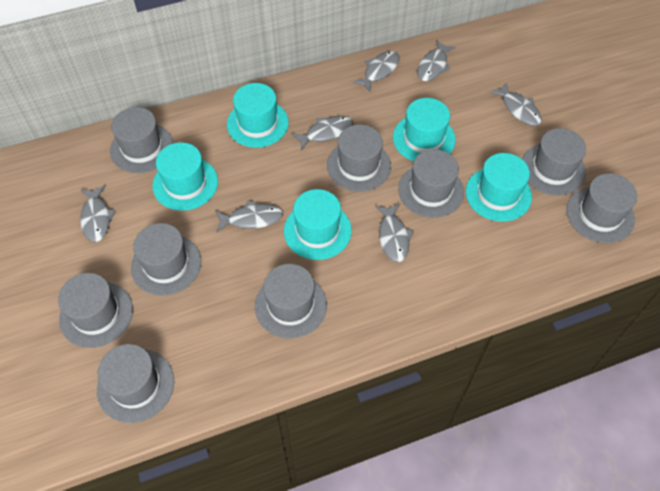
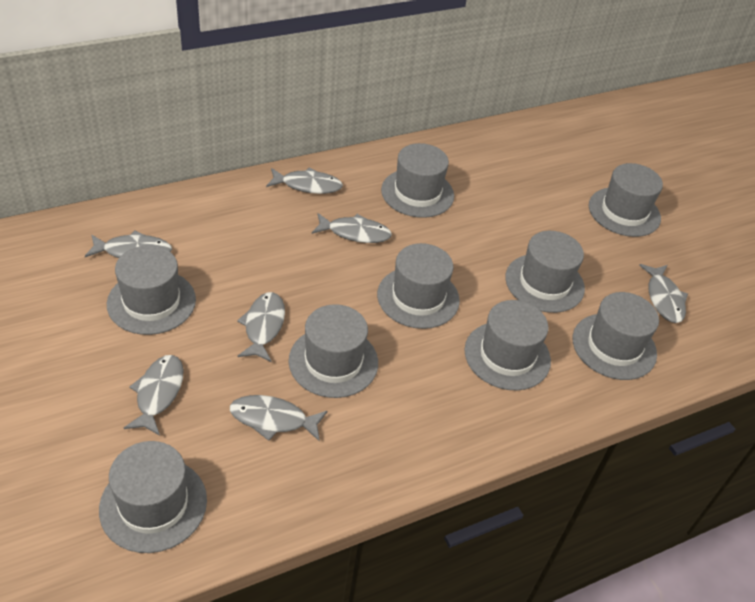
turquoise hat: 5 -> 0

